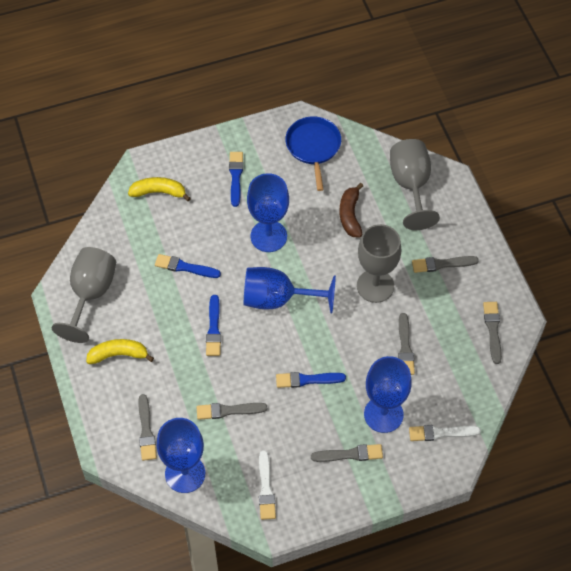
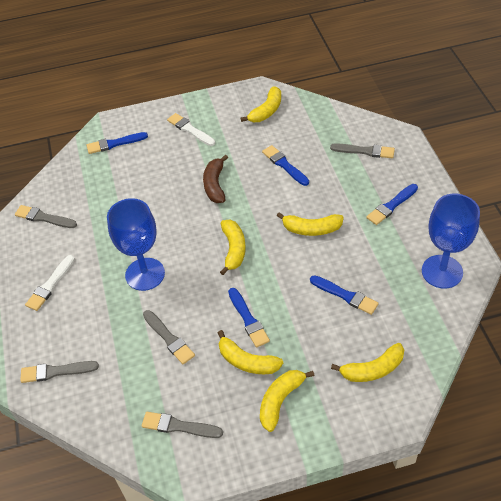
blue brush: 4 -> 5
blue goblet: 4 -> 2
blue pan: 1 -> 0
grey brush: 6 -> 5
grey goblet: 3 -> 0
yellow banana: 2 -> 6

